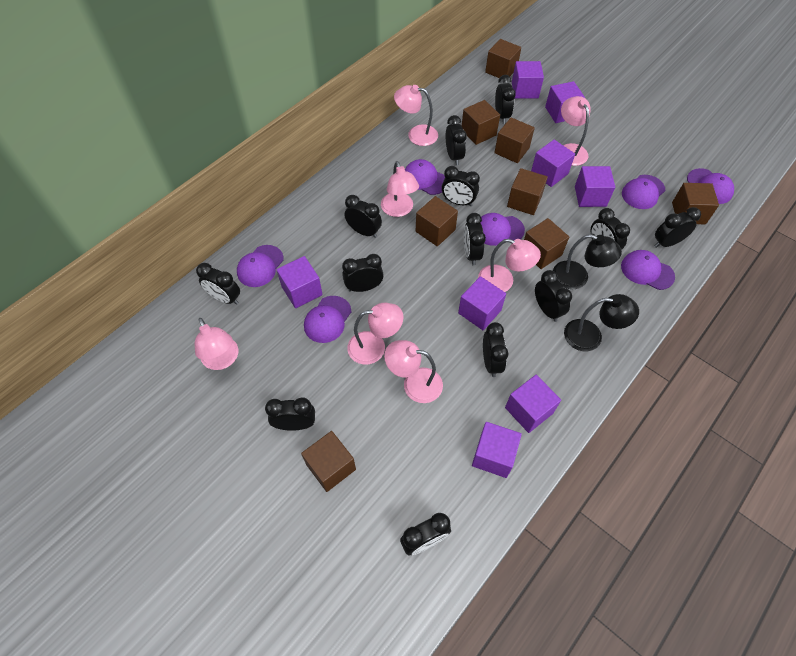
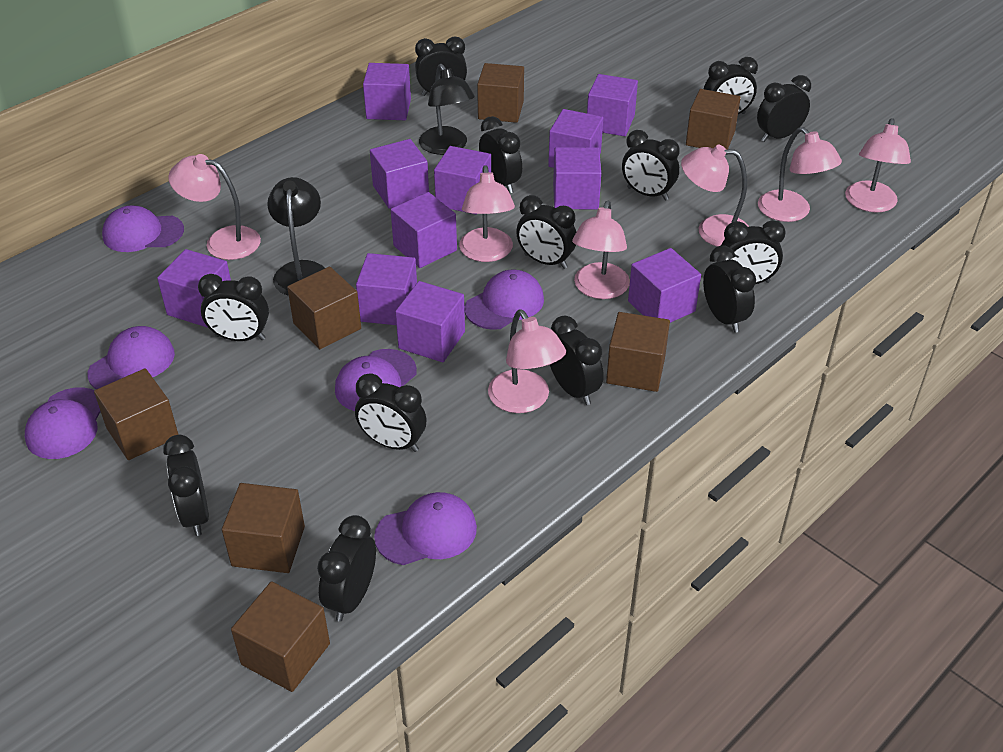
brown cube: 8 -> 7
purple cap: 7 -> 6
purple cube: 8 -> 11

